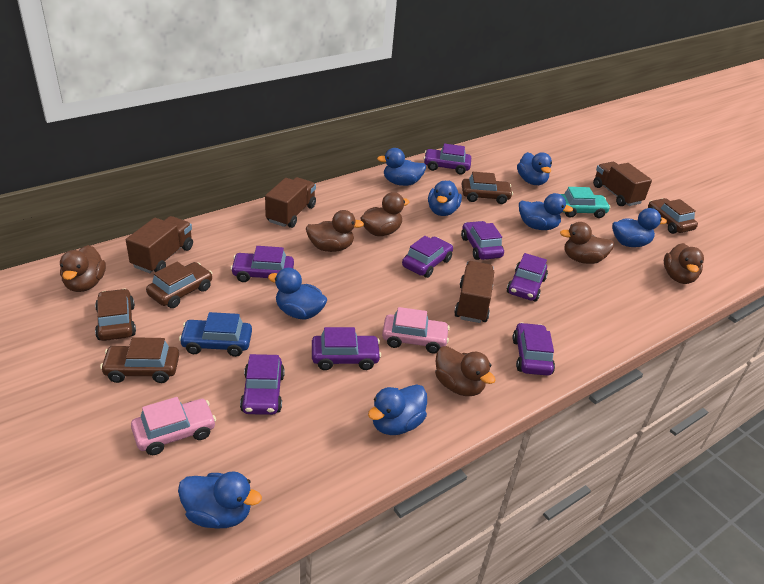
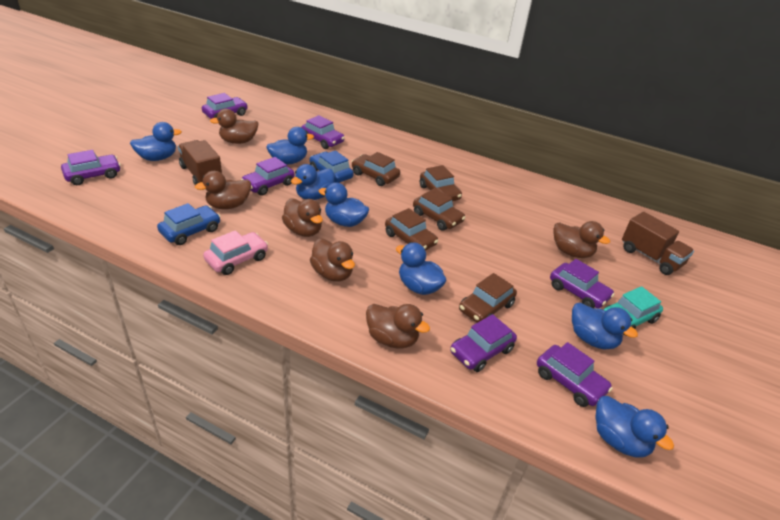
blue car: 1 -> 2
blue duck: 8 -> 7
brown truck: 4 -> 2
pink car: 2 -> 1
purple car: 8 -> 7

